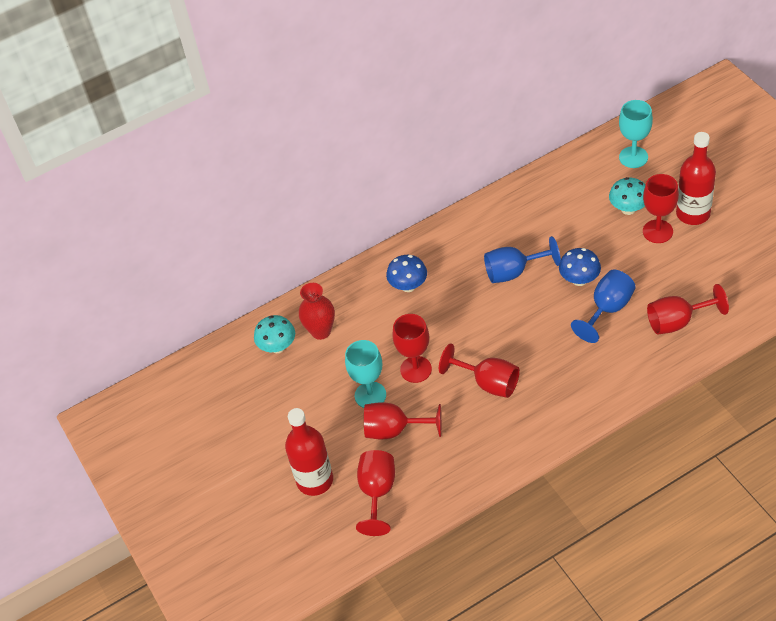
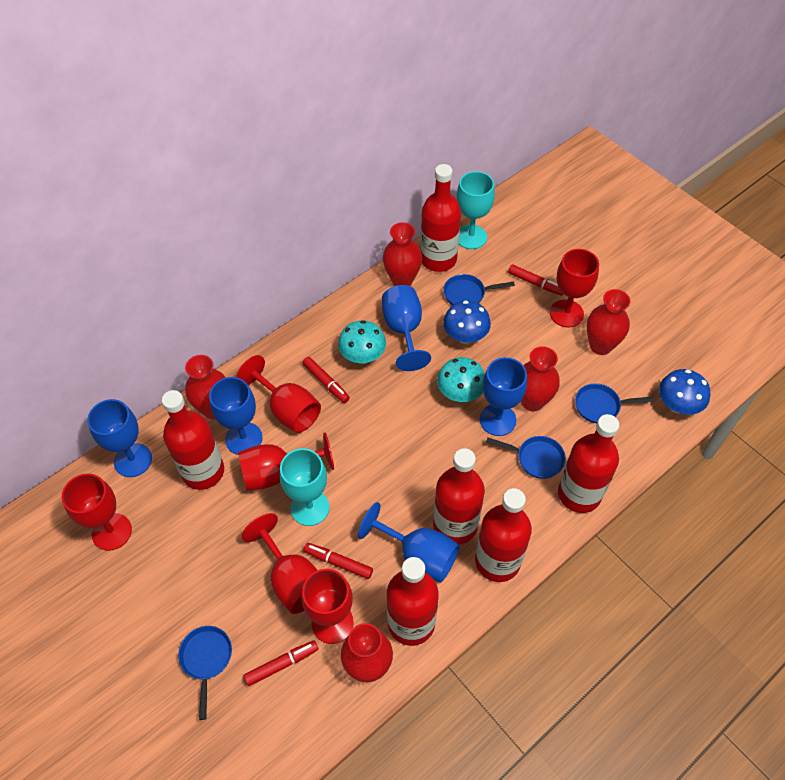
blue goblet: 2 -> 5
blue pan: 0 -> 4
red bottle: 2 -> 6
red marker: 0 -> 4
red vase: 1 -> 5

